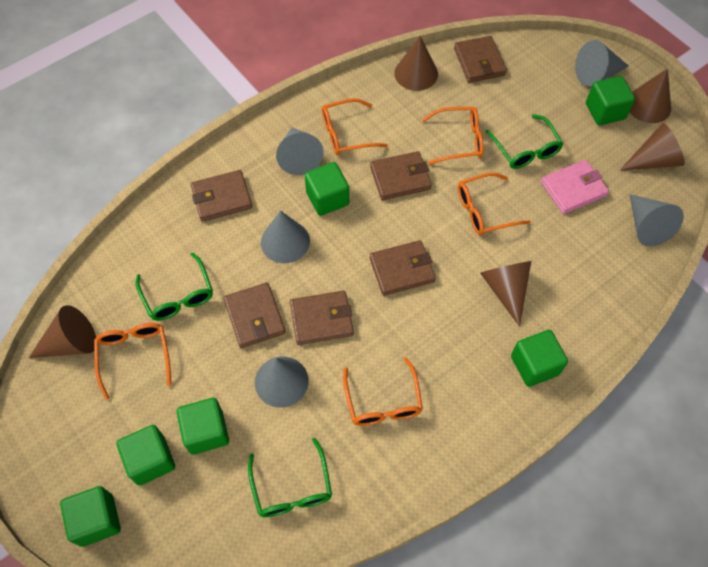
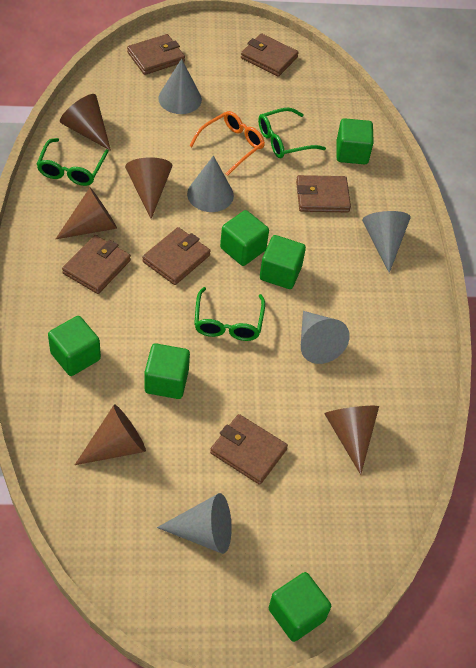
orange glasses: 5 -> 1
pink wallet: 1 -> 0

